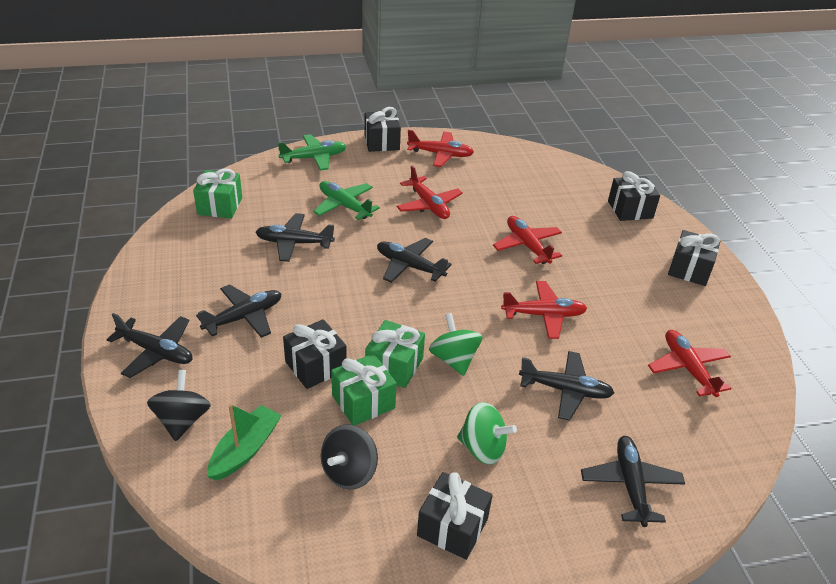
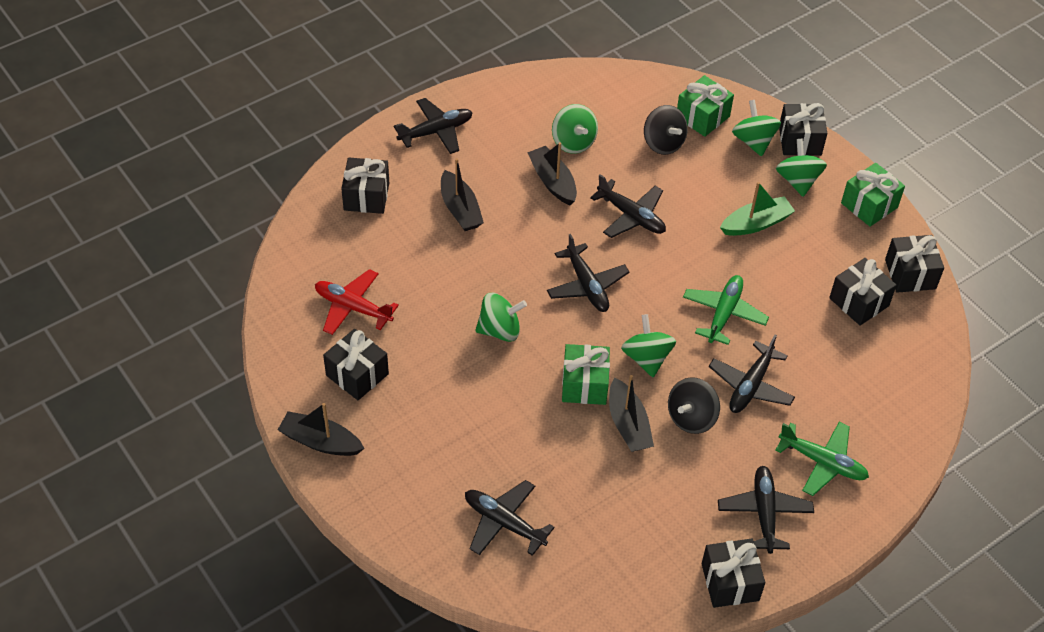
black boat: 0 -> 4
black gift: 5 -> 6
green spinning top: 2 -> 5
red plane: 5 -> 1

